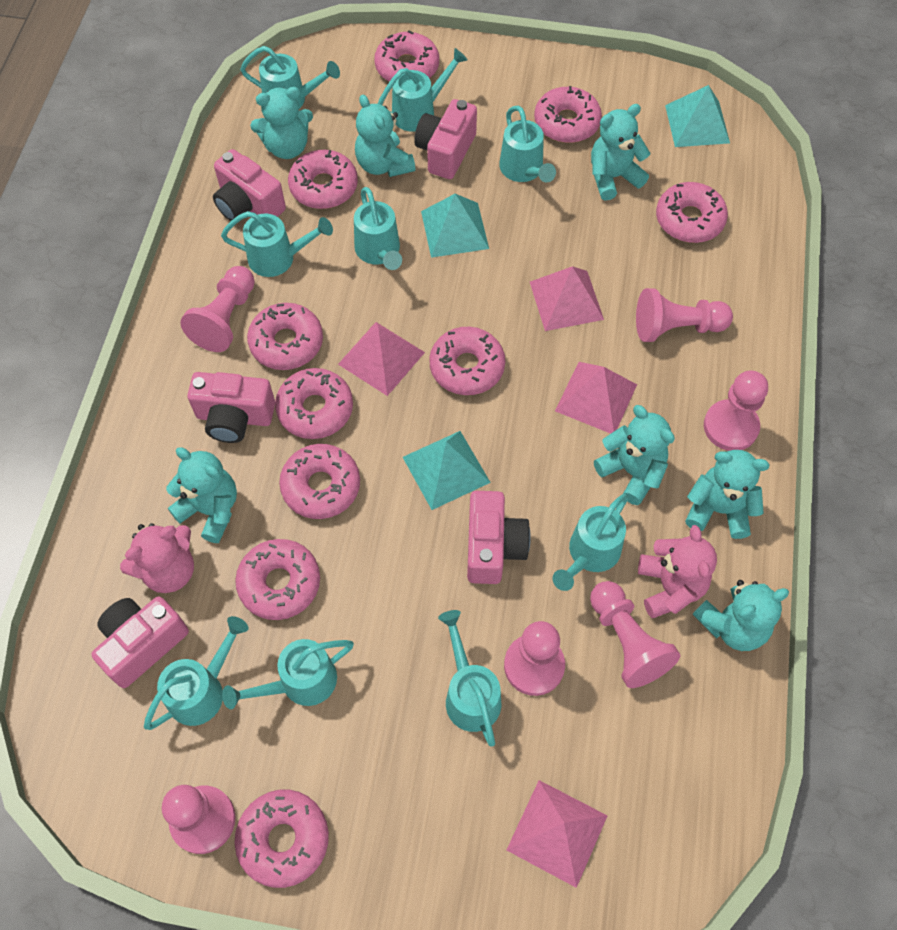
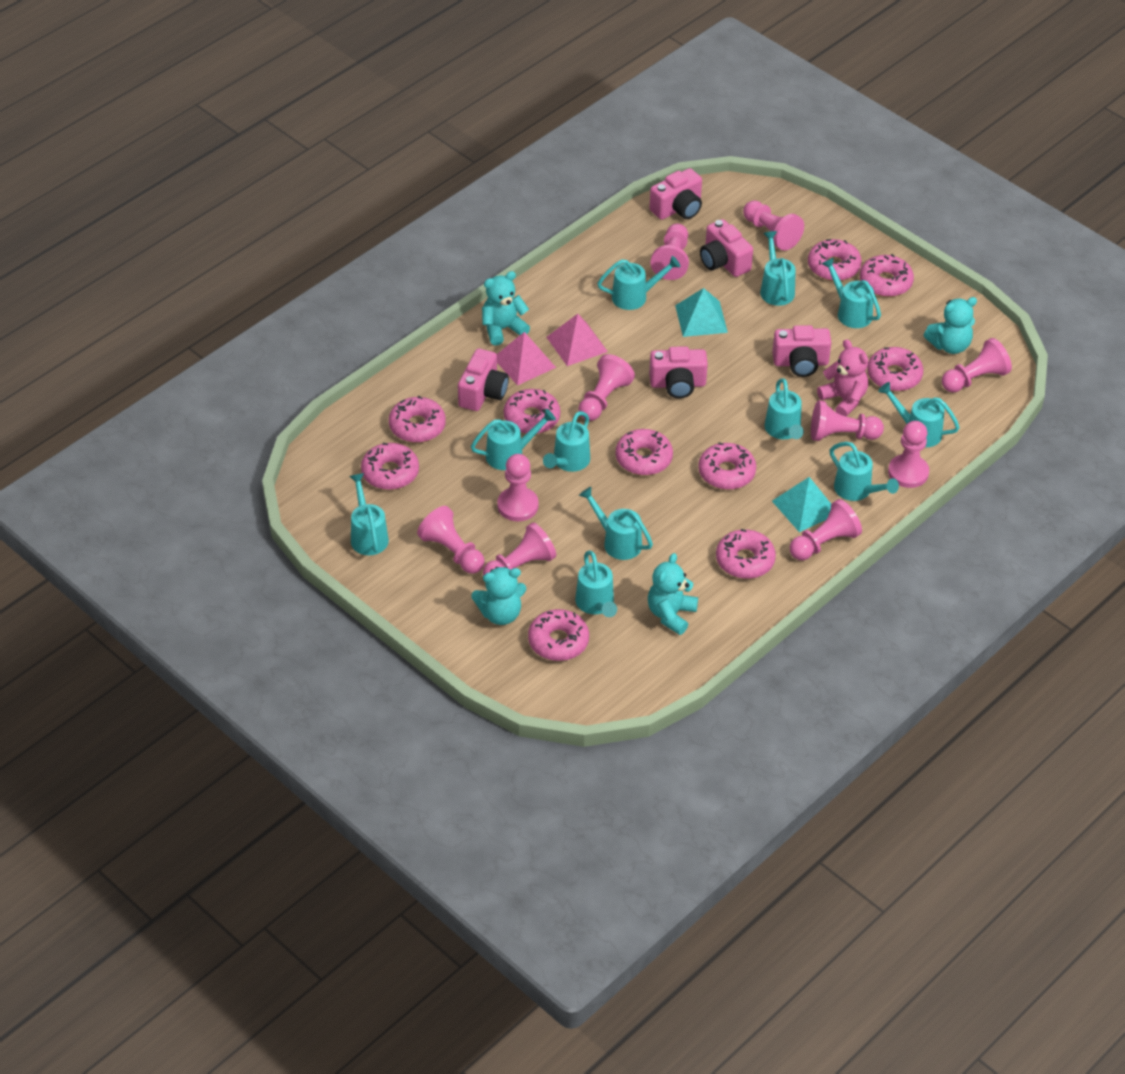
pink pawn: 6 -> 10
pink pyramid: 4 -> 2
pink teddy bear: 2 -> 1
turquoise pyramid: 3 -> 2
turquoise teddy bear: 7 -> 4
turquoise watering can: 9 -> 11

